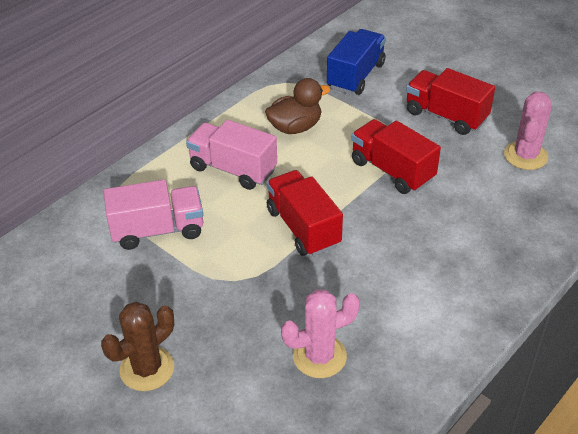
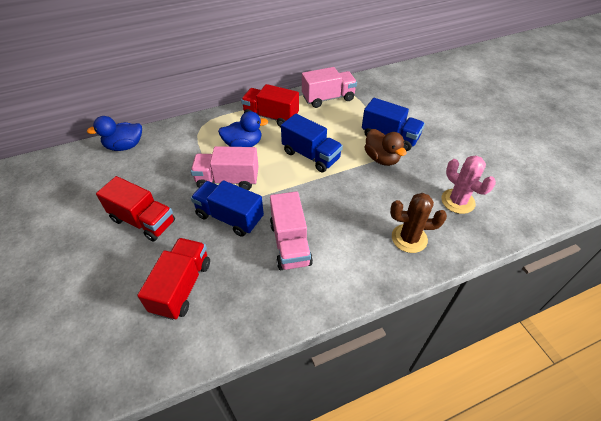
blue duck: 0 -> 2
blue truck: 1 -> 3
pink cactus: 2 -> 1
pink truck: 2 -> 3

